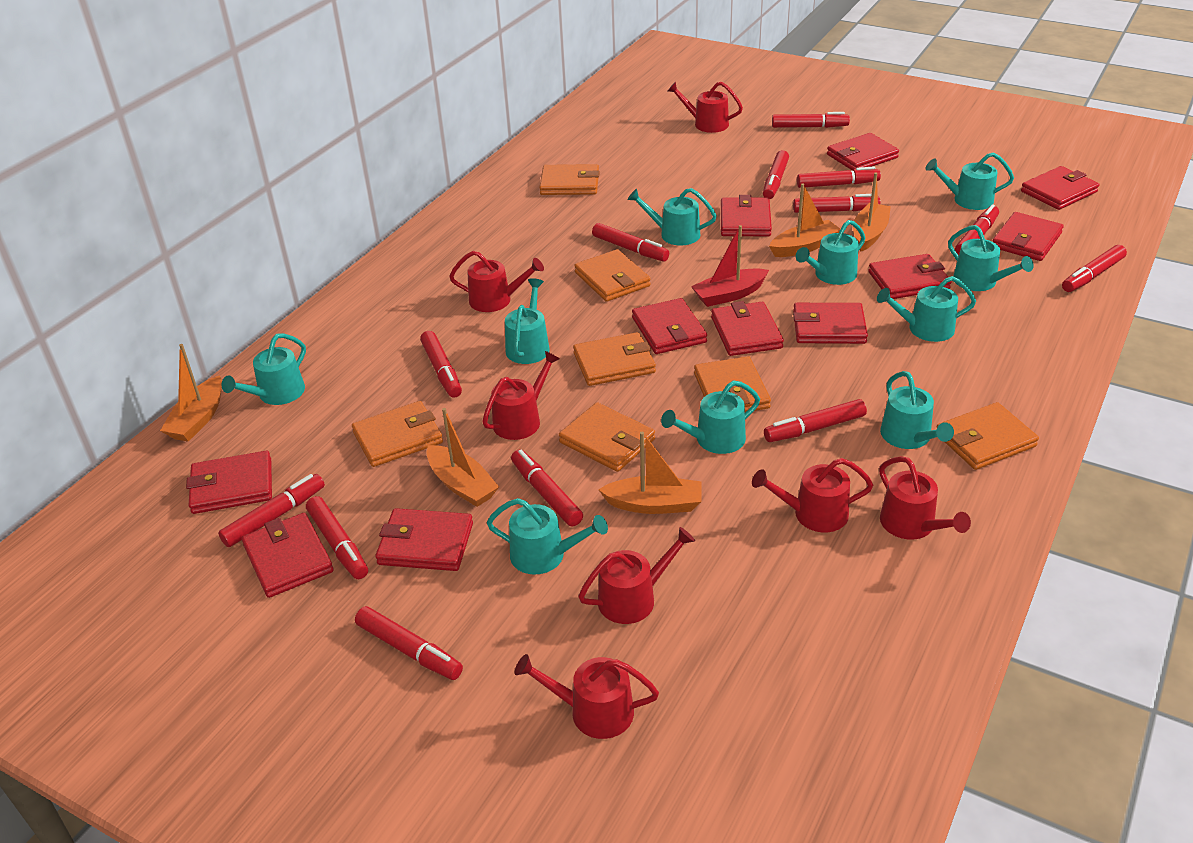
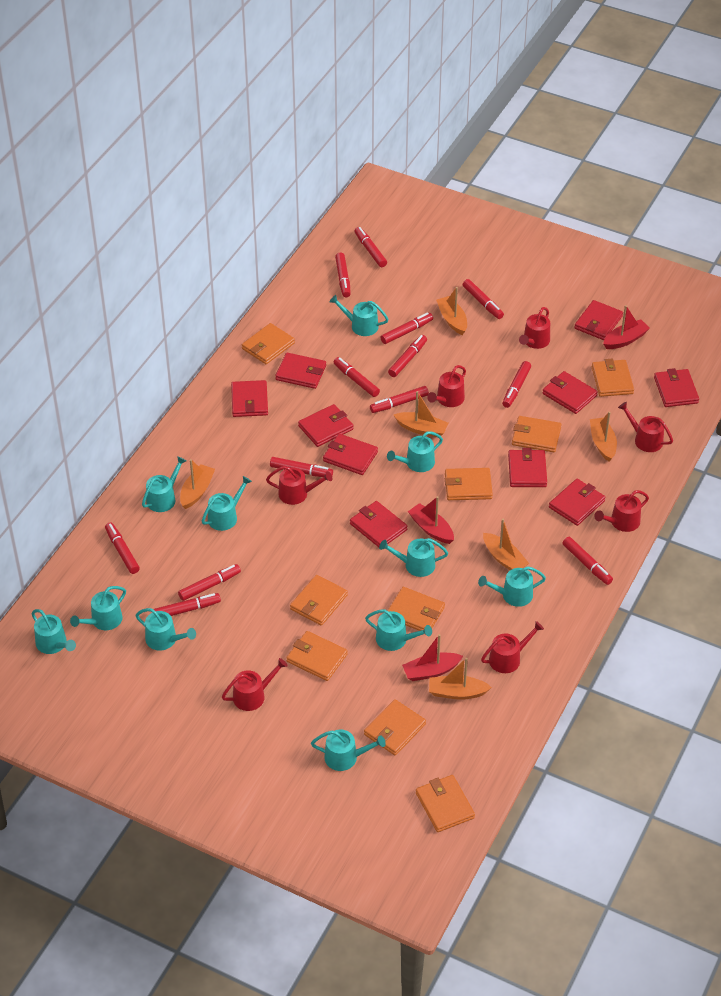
orange boat: 5 -> 6
orange wallet: 7 -> 9
red boat: 1 -> 3
red wallet: 11 -> 10
turquoise watering can: 10 -> 11

